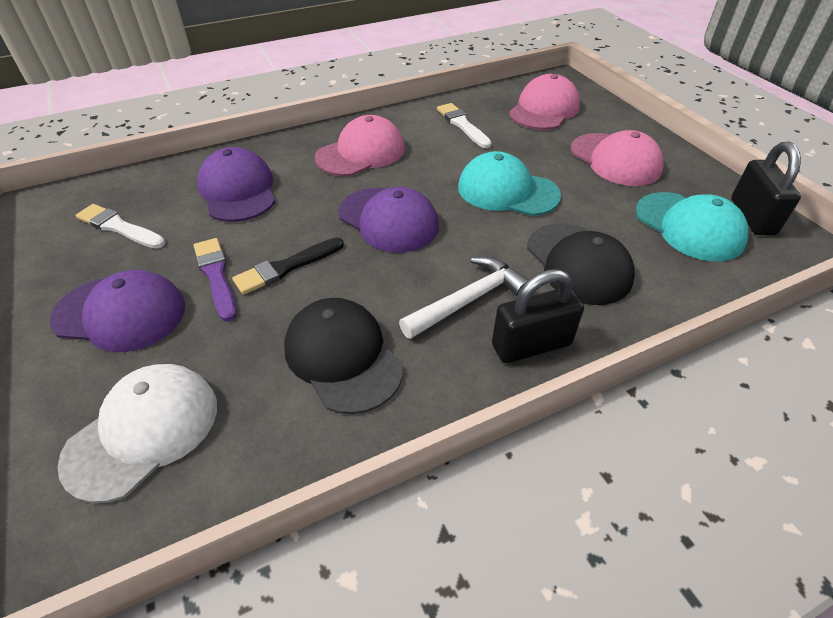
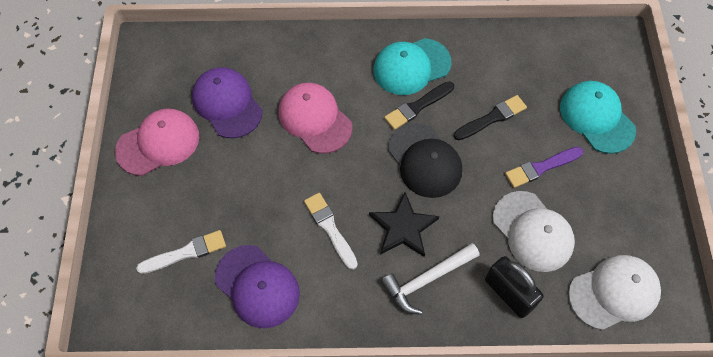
black brush: 1 -> 2
black cap: 2 -> 1
black padlock: 2 -> 1
black star: 0 -> 1
pink cap: 3 -> 2
purple cap: 3 -> 2
white cap: 1 -> 2

